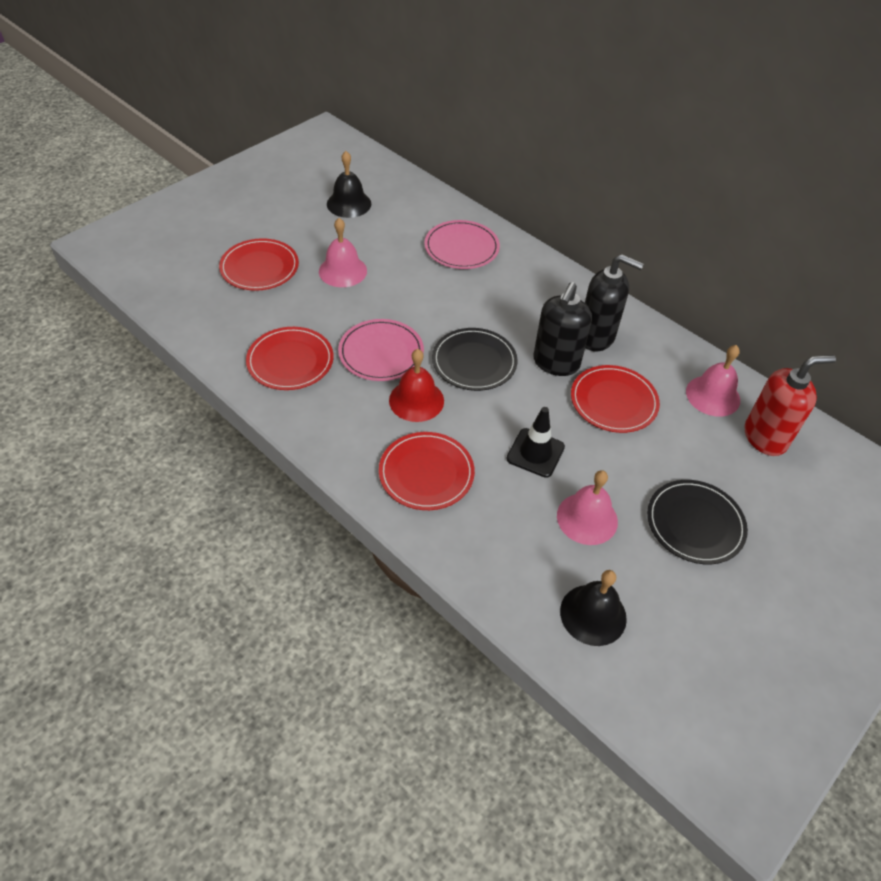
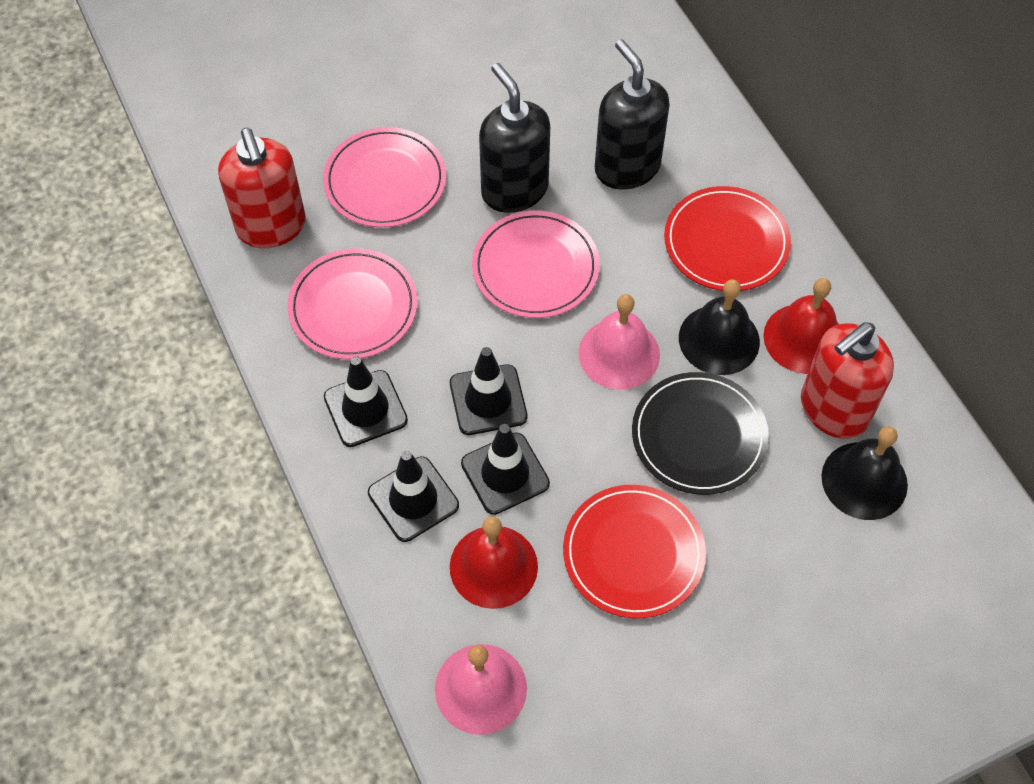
black plate: 2 -> 1
black traffic cone: 1 -> 4
pink bell: 3 -> 2
pink plate: 2 -> 3
red bell: 1 -> 2
red plate: 4 -> 2
red soap dispenser: 1 -> 2

